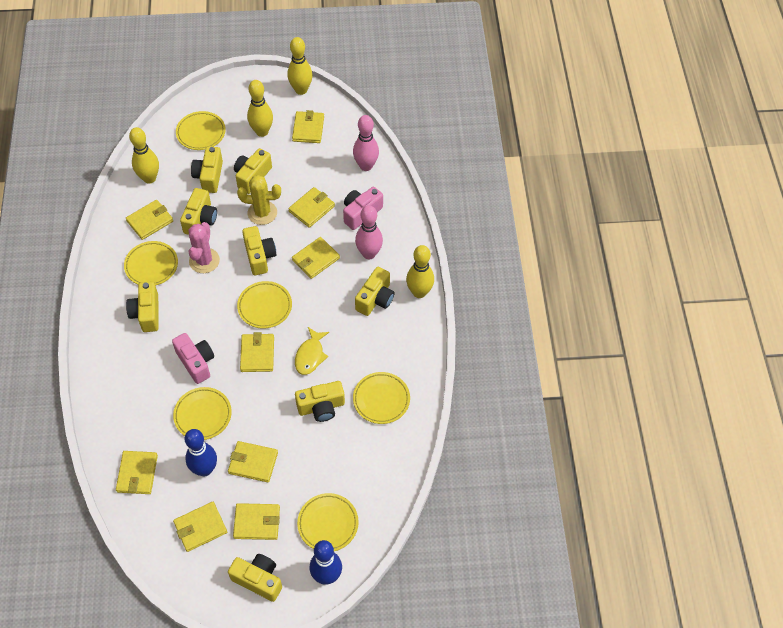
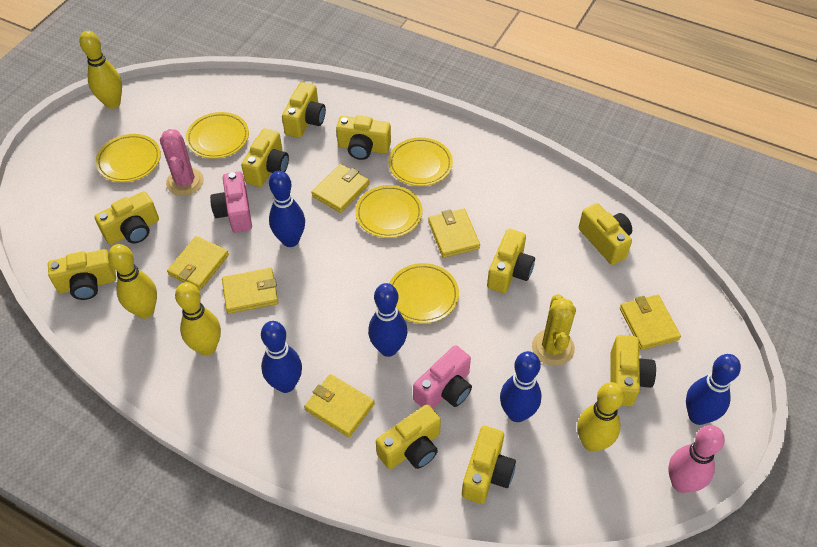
blue bowling pin: 2 -> 5
pink bowling pin: 2 -> 1
yellow camera: 8 -> 10
yellow fish: 1 -> 0
yellow plate: 6 -> 5
yellow wallet: 9 -> 6

